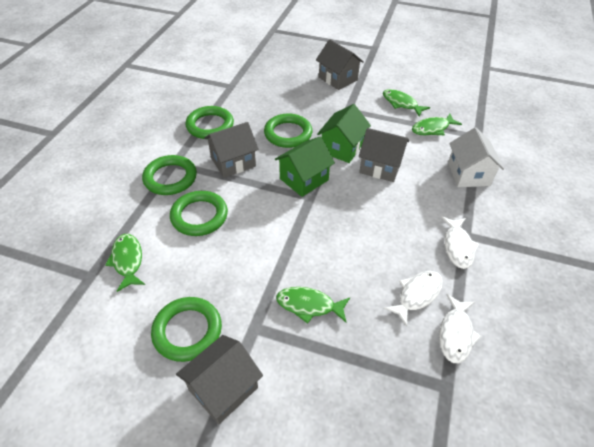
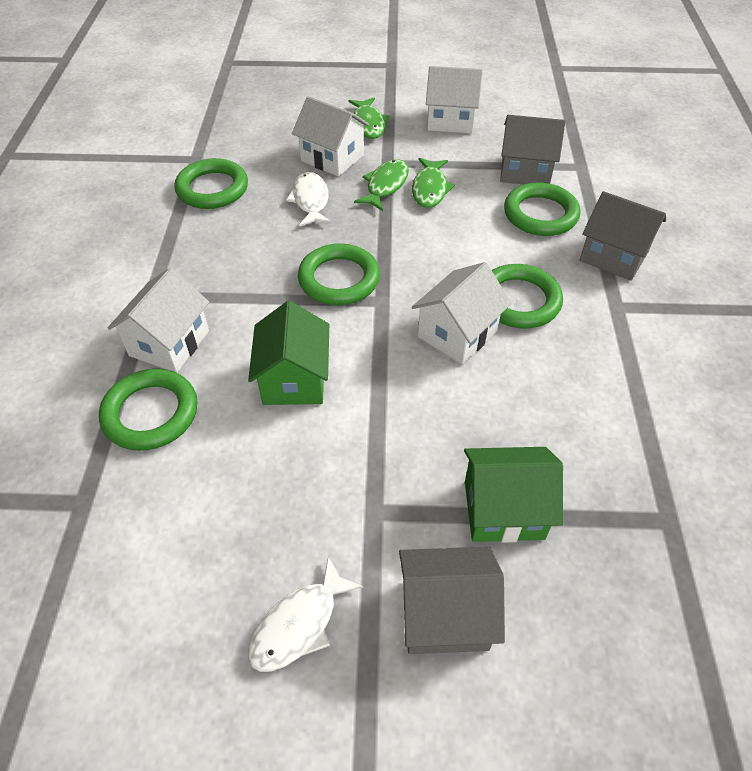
green fish: 4 -> 3
grey house: 4 -> 3
white fish: 3 -> 2
white house: 1 -> 4

